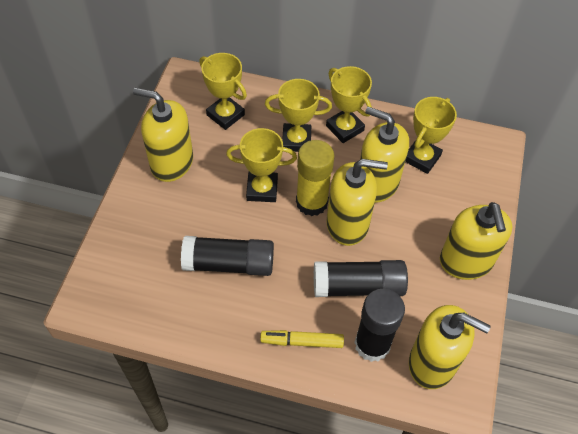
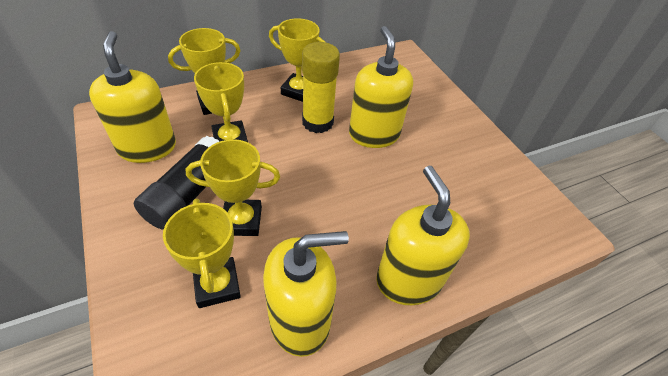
black glue stick: 3 -> 1
yellow marker: 1 -> 0
yellow soap dispenser: 5 -> 4

